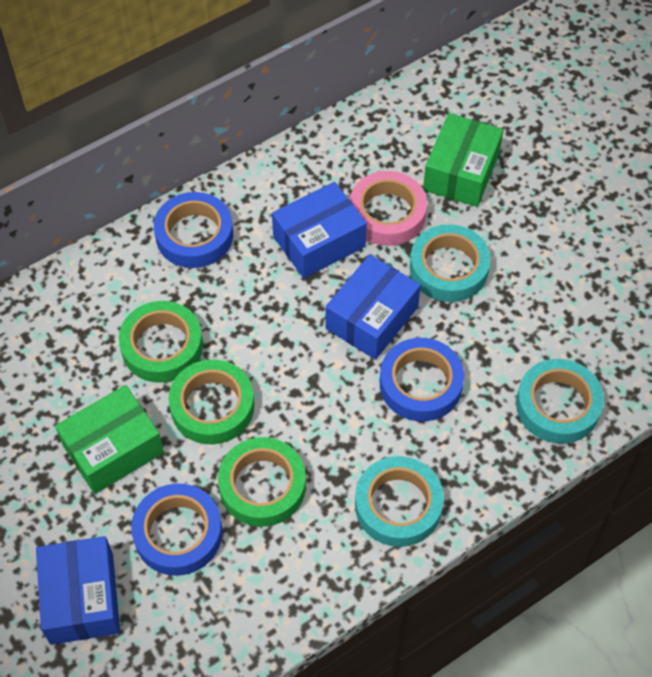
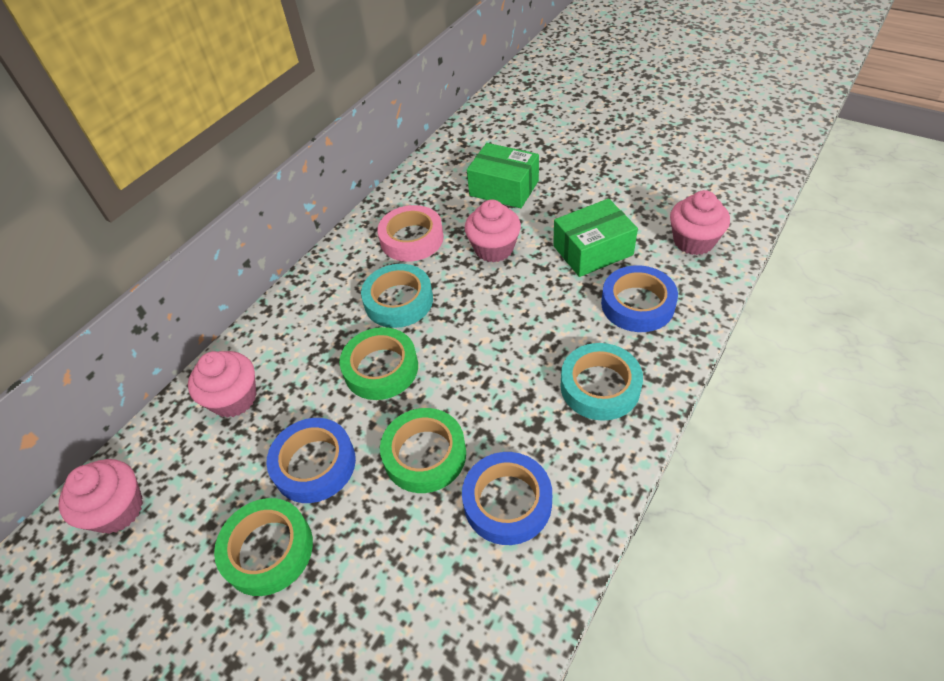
blue box: 3 -> 0
pink cupcake: 0 -> 4
turquoise tape: 3 -> 2

